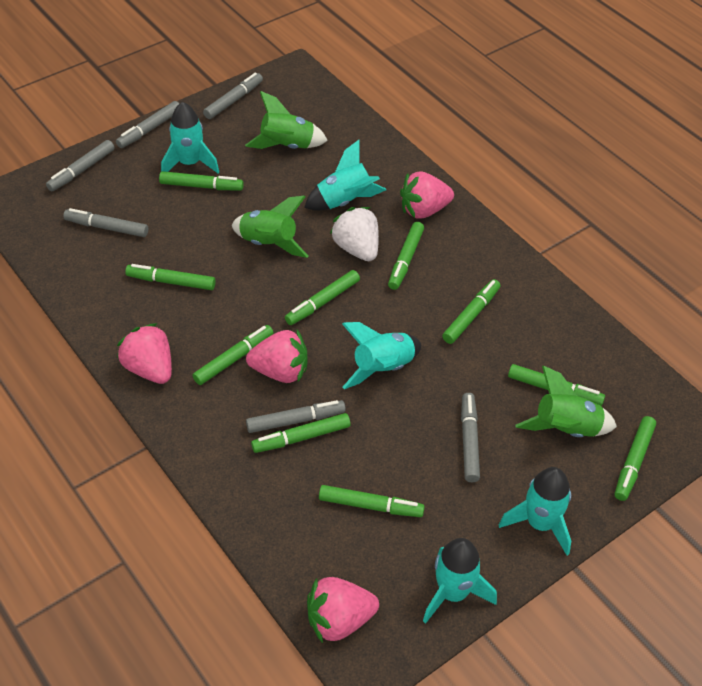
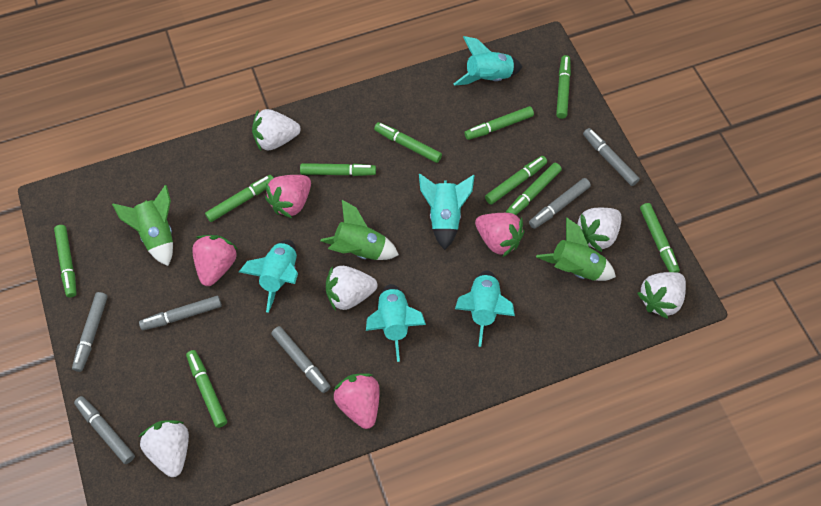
white strawberry: 1 -> 5

